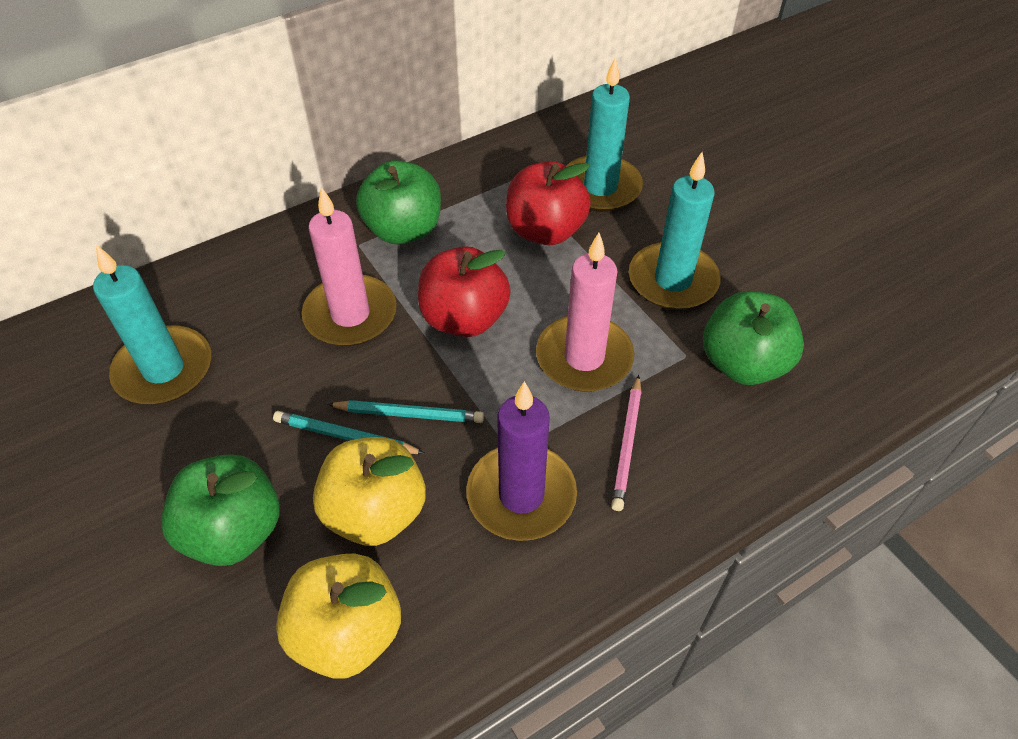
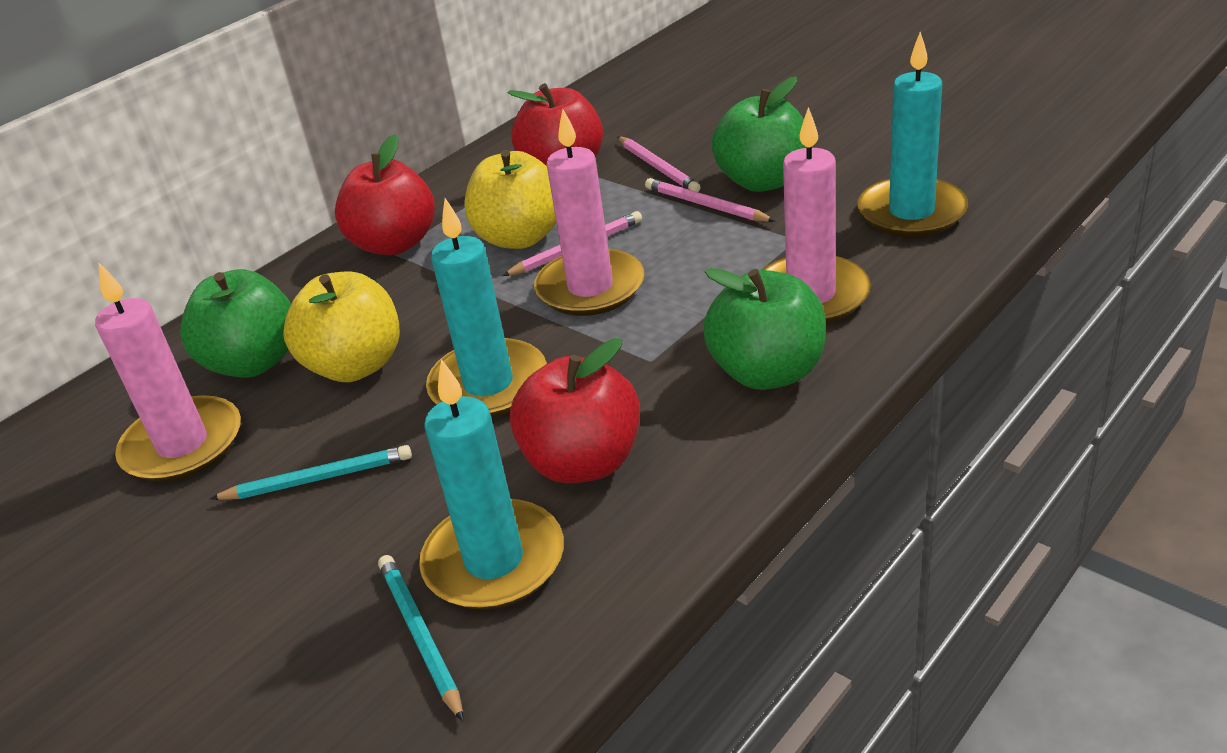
pink candle: 2 -> 3
pink pencil: 1 -> 3
purple candle: 1 -> 0
red apple: 2 -> 3

